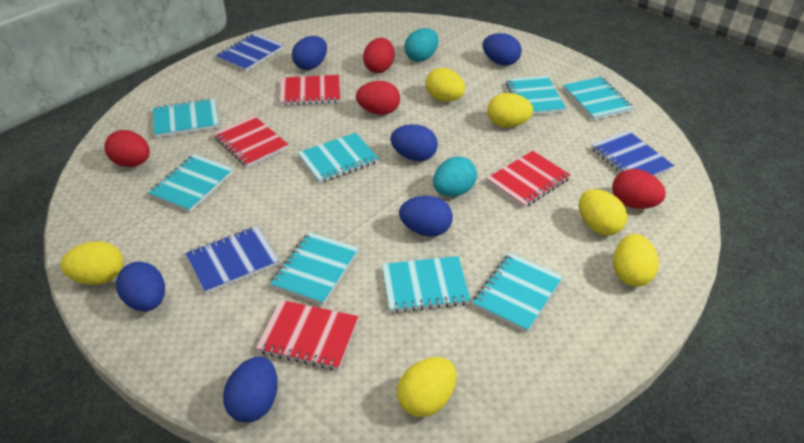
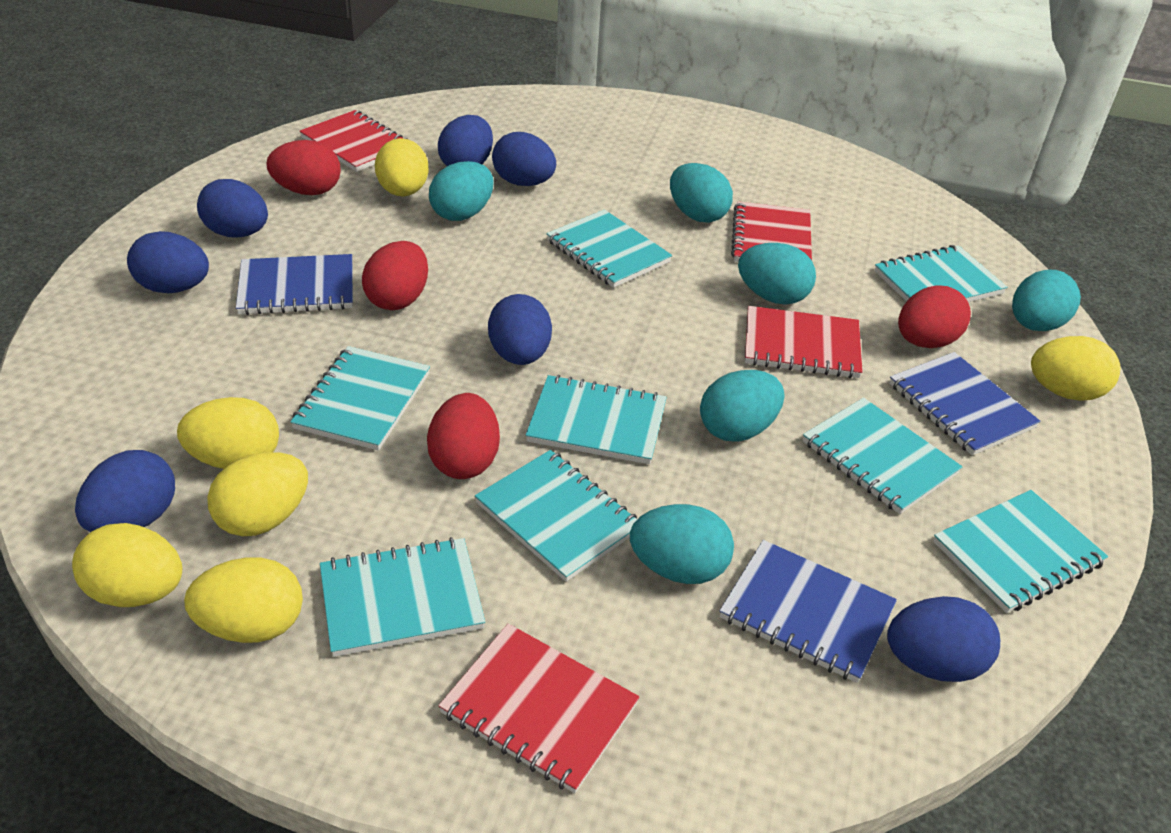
blue egg: 6 -> 7
turquoise egg: 2 -> 6

